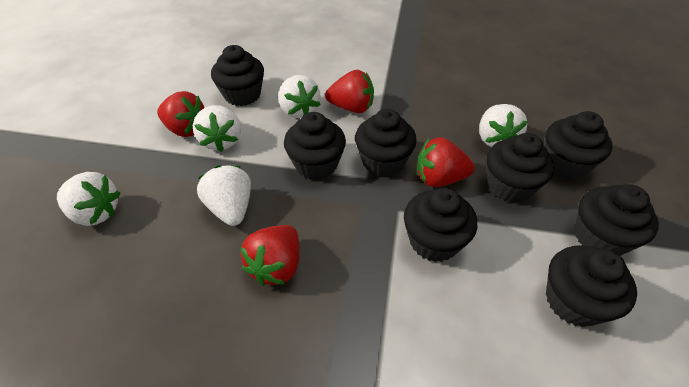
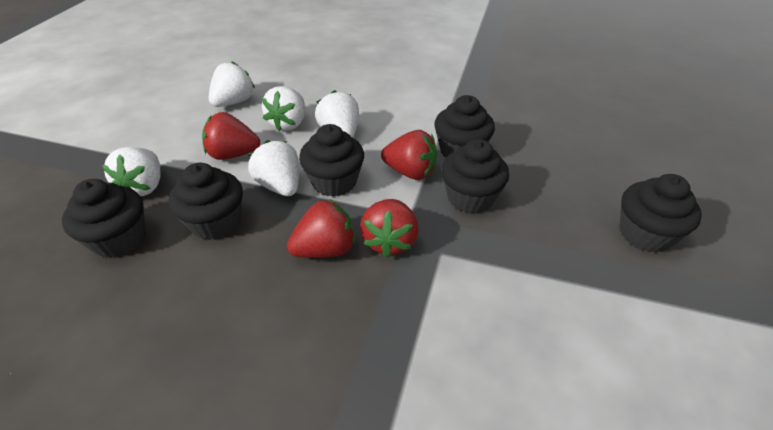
black cupcake: 8 -> 6

